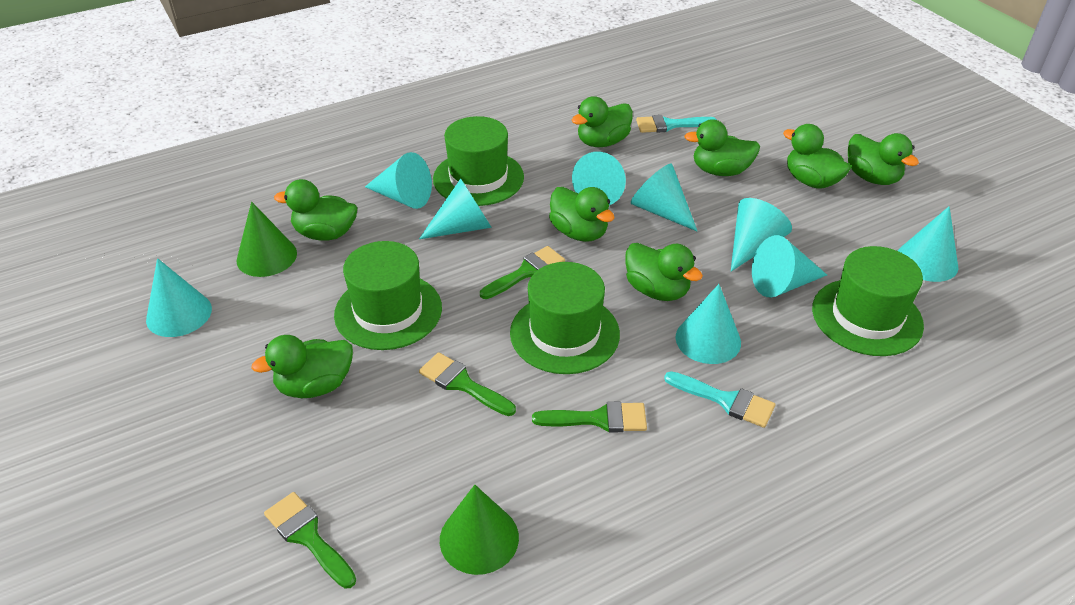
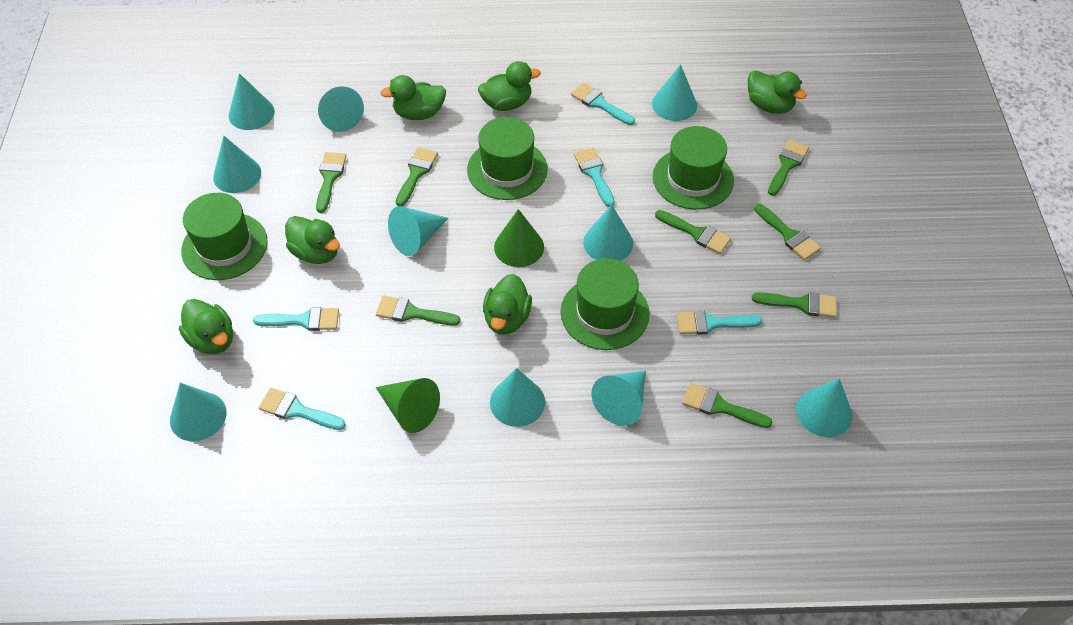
green brush: 4 -> 8
green duck: 8 -> 6
turquoise brush: 2 -> 5
turquoise cone: 9 -> 10

